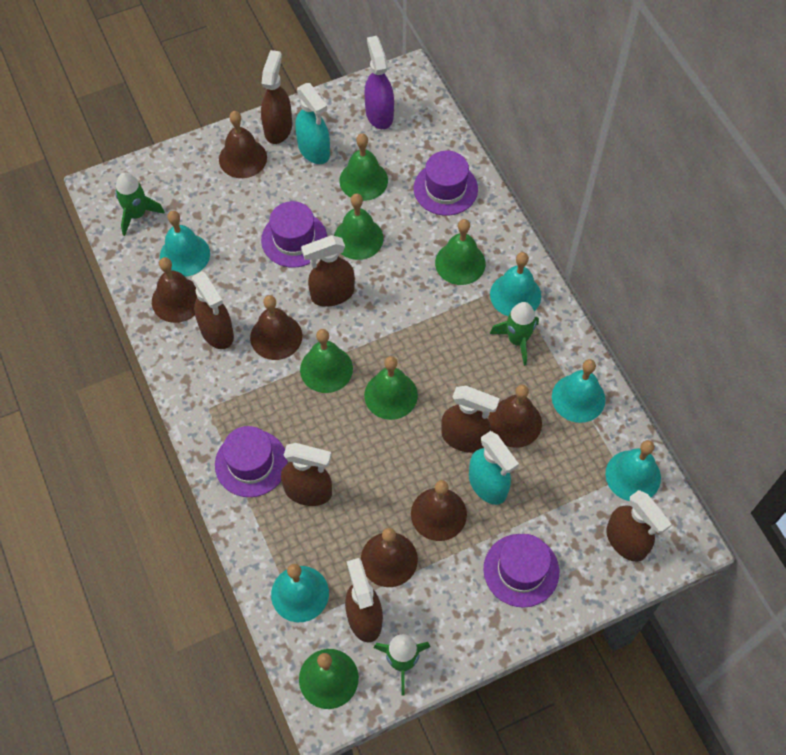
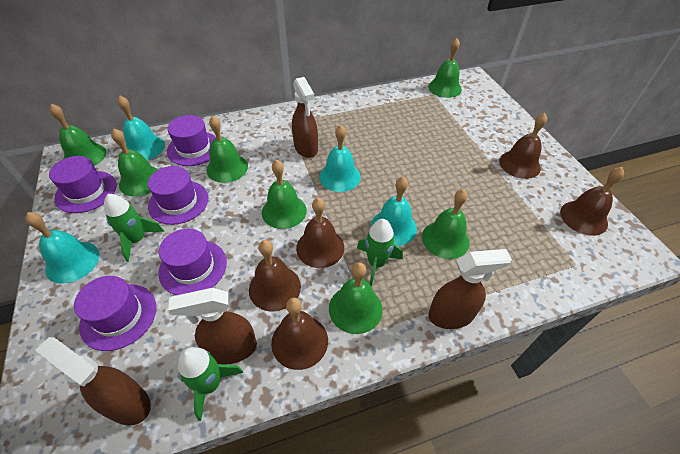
brown bell: 6 -> 5
brown spray bottle: 7 -> 4
green bell: 6 -> 7
purple hat: 4 -> 5
purple spray bottle: 1 -> 0
turquoise bell: 5 -> 4
turquoise spray bottle: 2 -> 0

